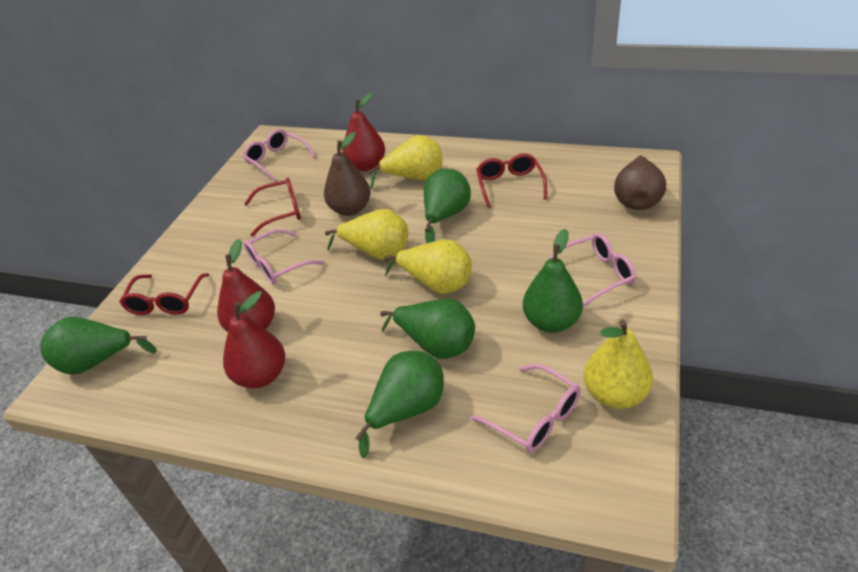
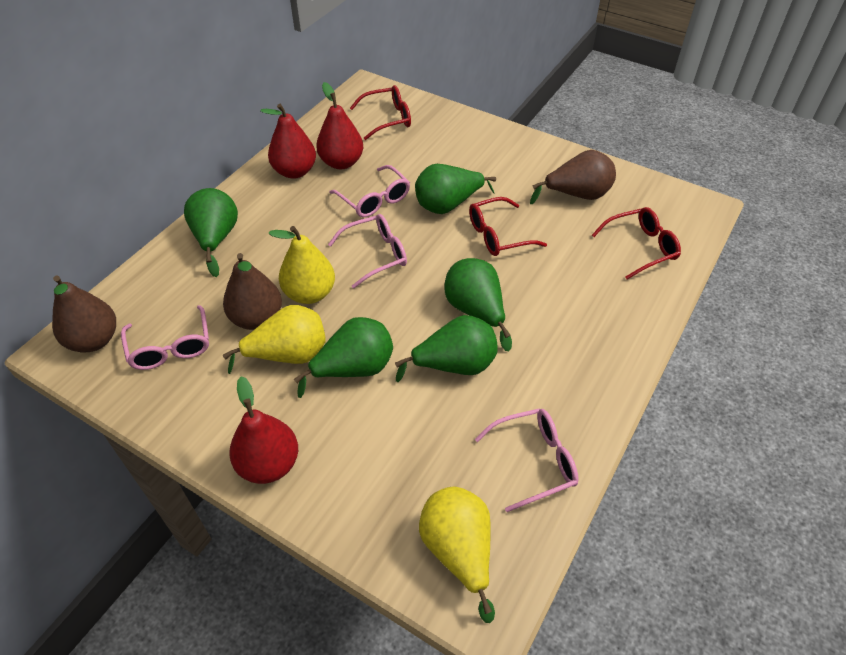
brown pear: 2 -> 3
yellow pear: 4 -> 3

